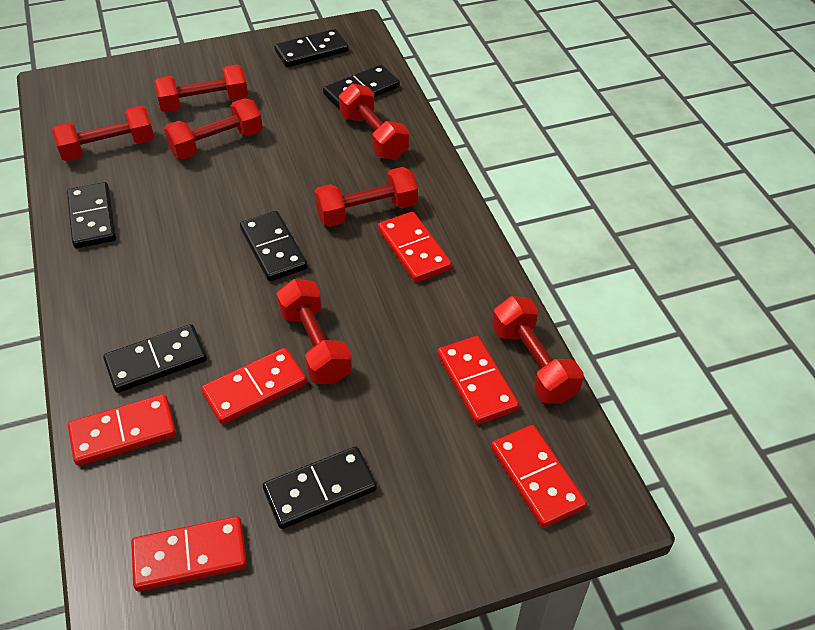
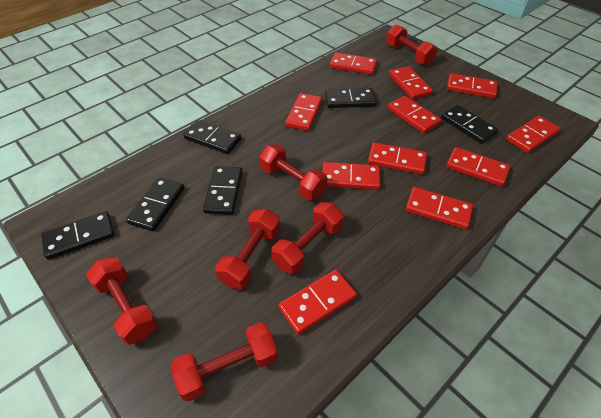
red domino: 6 -> 11
red dumbbell: 7 -> 6

